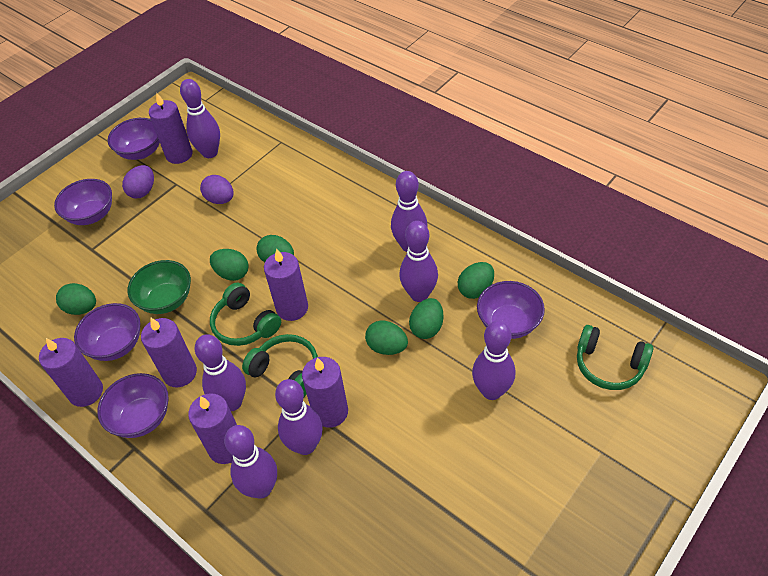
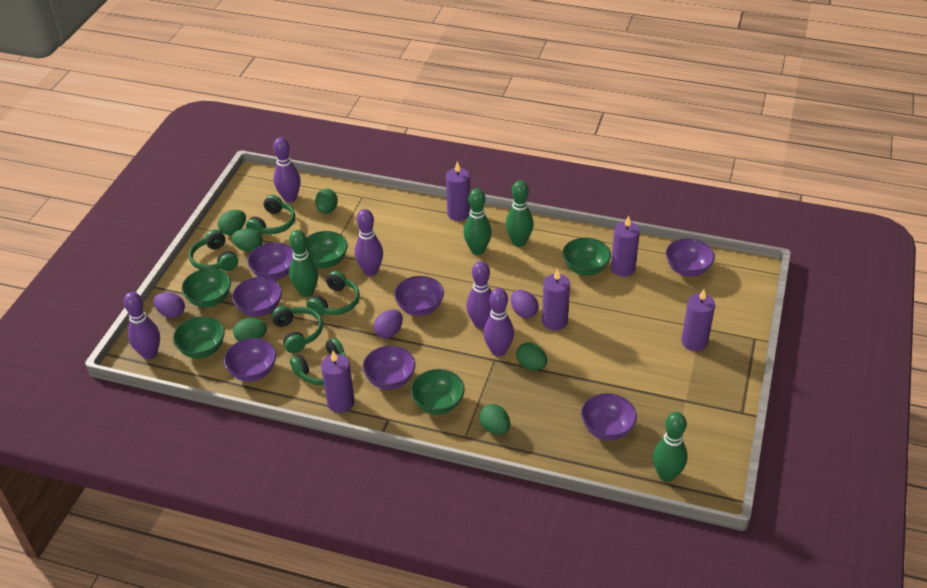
green bowl: 1 -> 5
green bowling pin: 0 -> 4
green headphones: 3 -> 5
purple bowl: 5 -> 7
purple bowling pin: 7 -> 5
purple candle: 6 -> 5
purple egg: 2 -> 3

